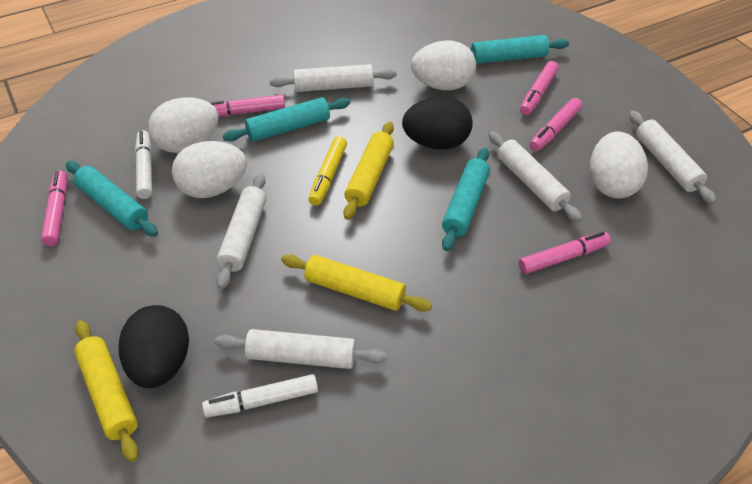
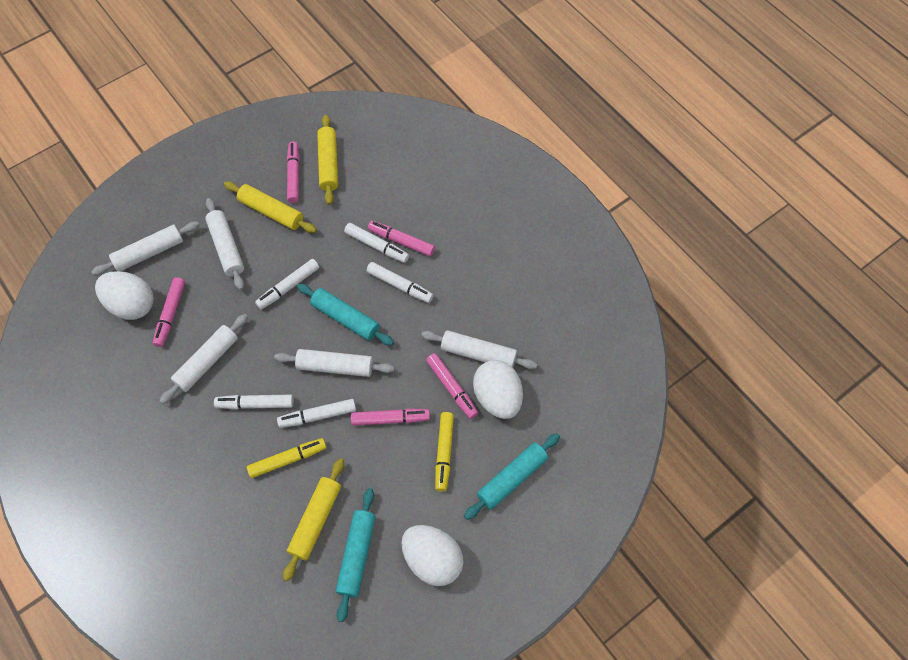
black egg: 2 -> 0
turquoise rolling pin: 4 -> 3
white egg: 4 -> 3
white marker: 2 -> 5
yellow marker: 1 -> 2

